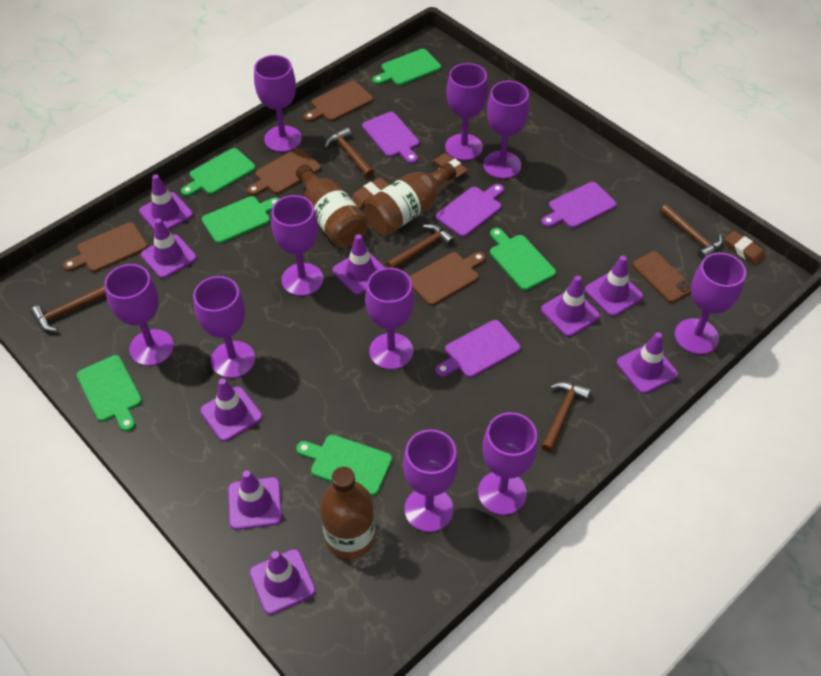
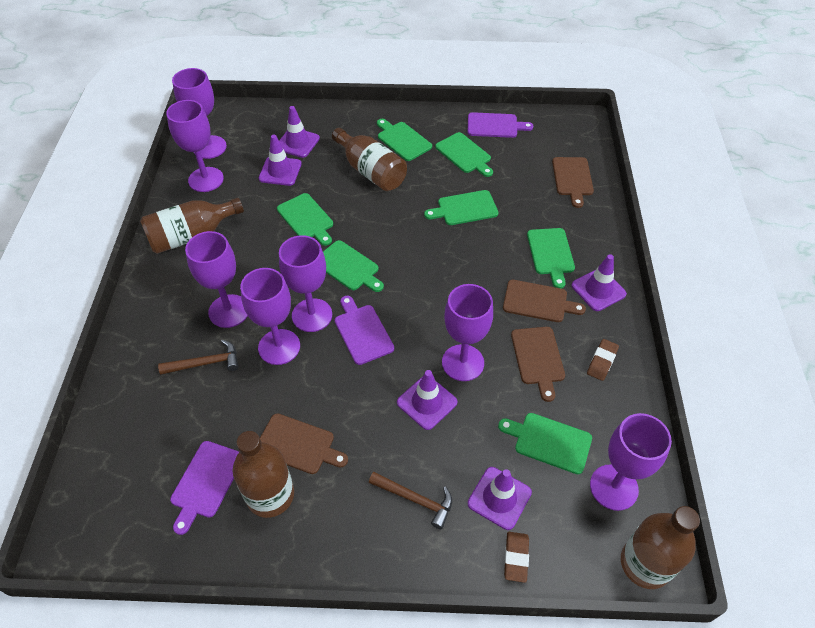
brown bottle: 3 -> 4
brown eraser: 3 -> 2
brown hammer: 5 -> 2
brown phone: 1 -> 0
green cutting board: 6 -> 7
purple cutting board: 4 -> 3
purple goblet: 10 -> 7
purple traffic cone: 9 -> 5

